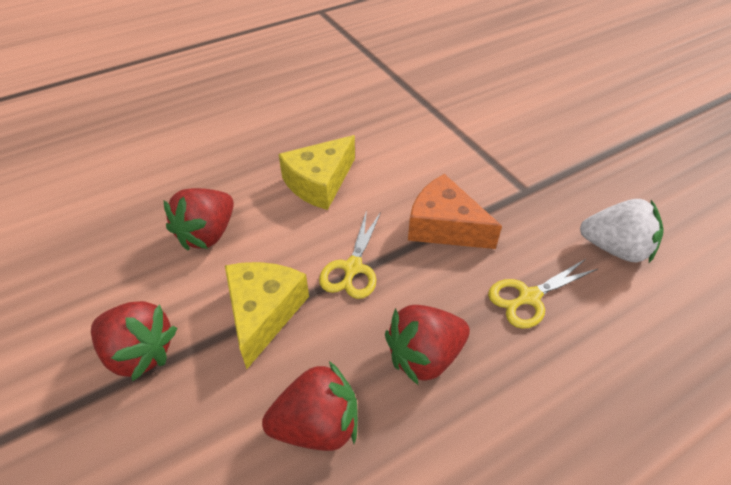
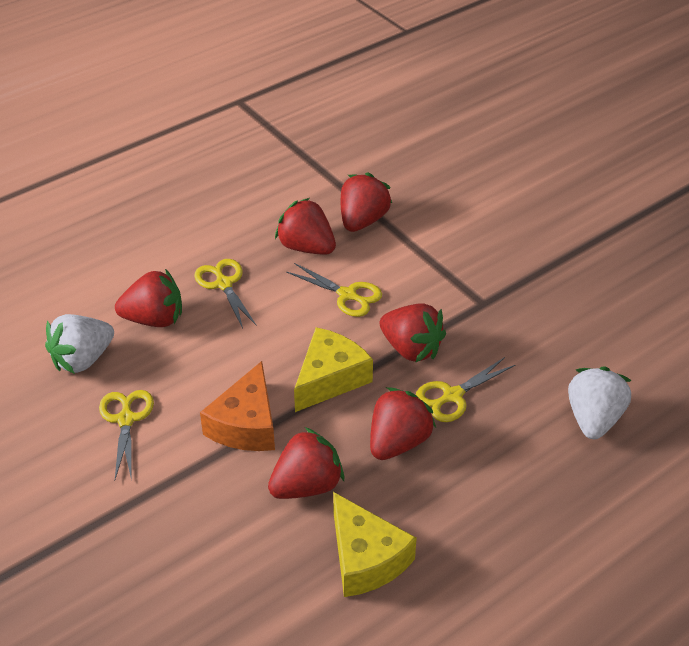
red strawberry: 4 -> 6
white strawberry: 1 -> 2
yellow scissors: 2 -> 4

